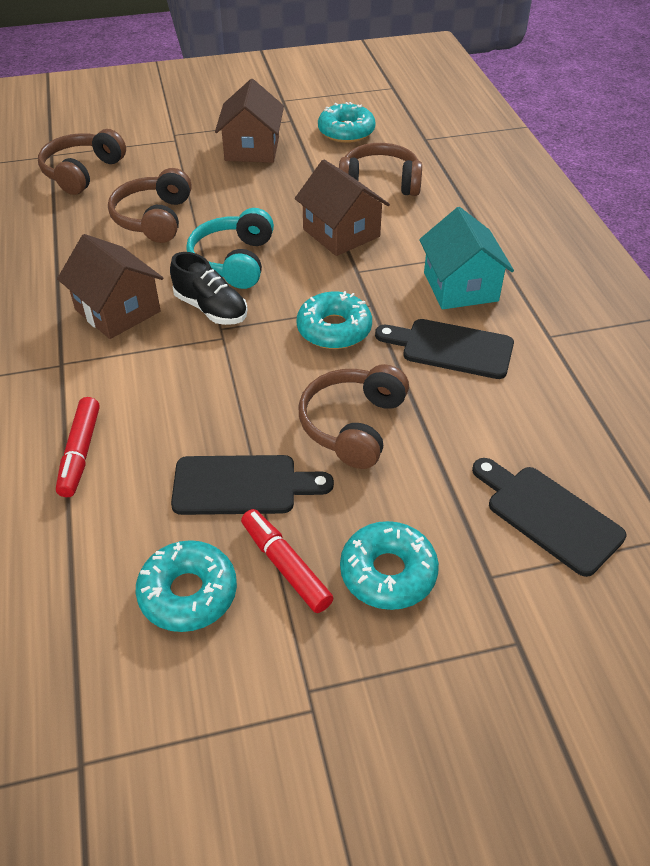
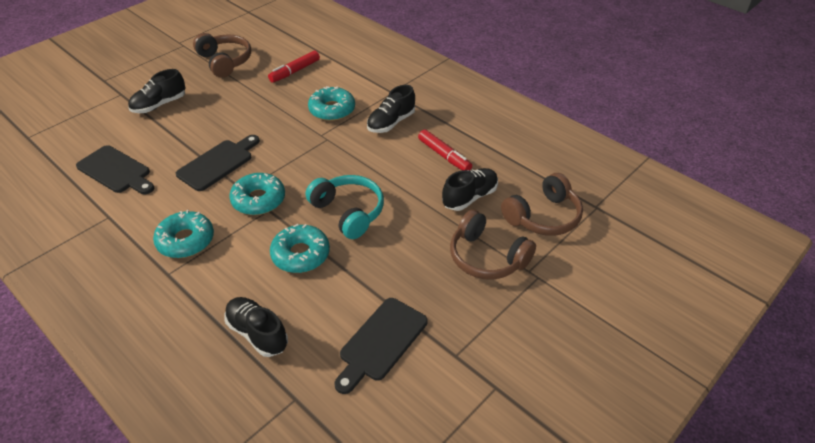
black shoe: 1 -> 4
brown headphones: 4 -> 3
brown house: 3 -> 0
turquoise house: 1 -> 0

